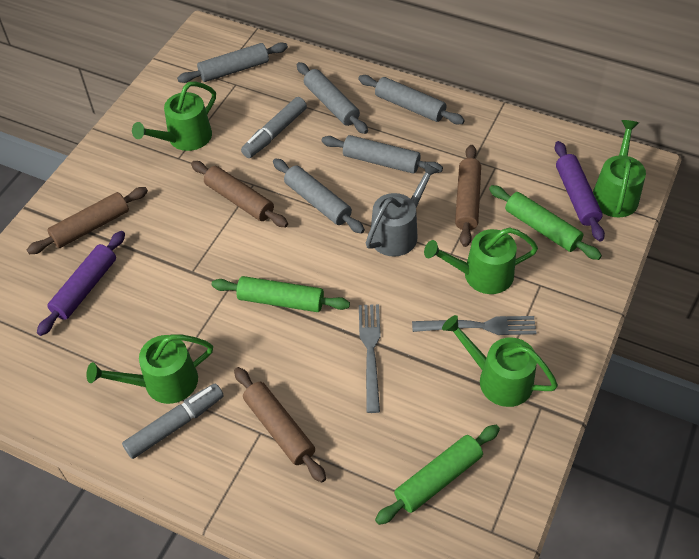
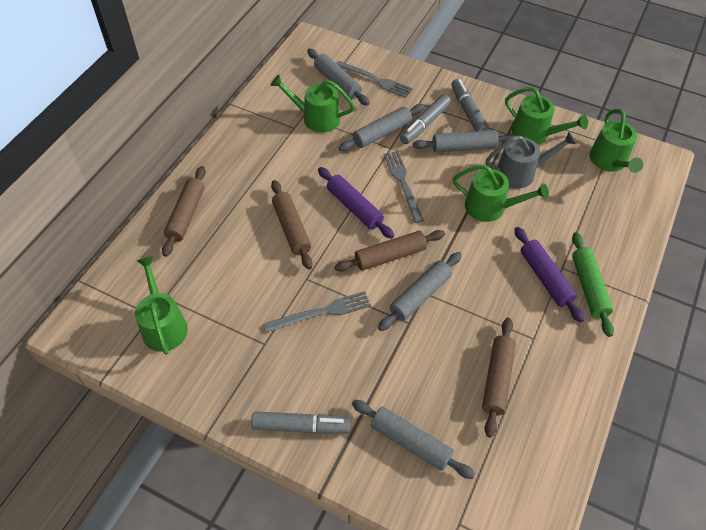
green rolling pin: 3 -> 1
grey fork: 2 -> 3
grey marker: 2 -> 3

